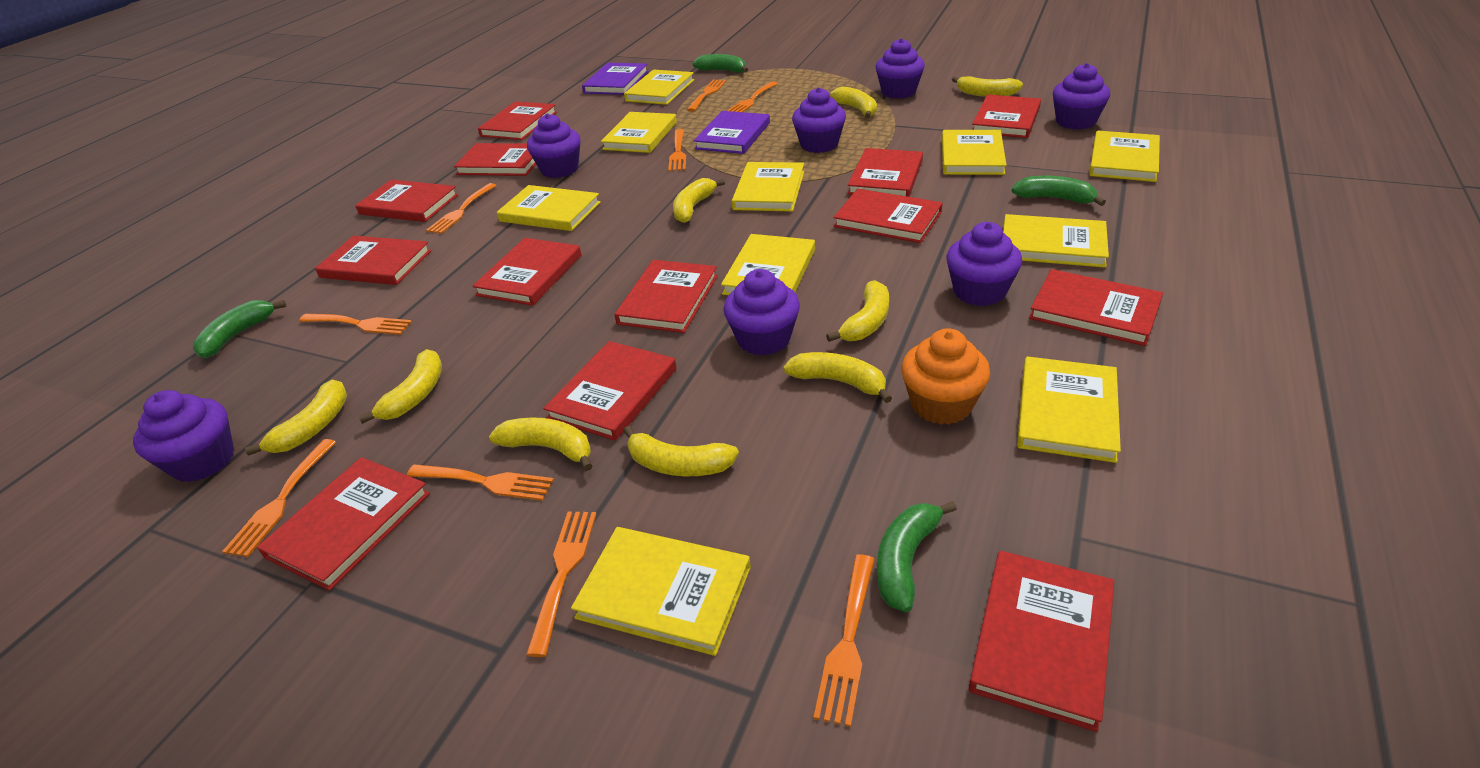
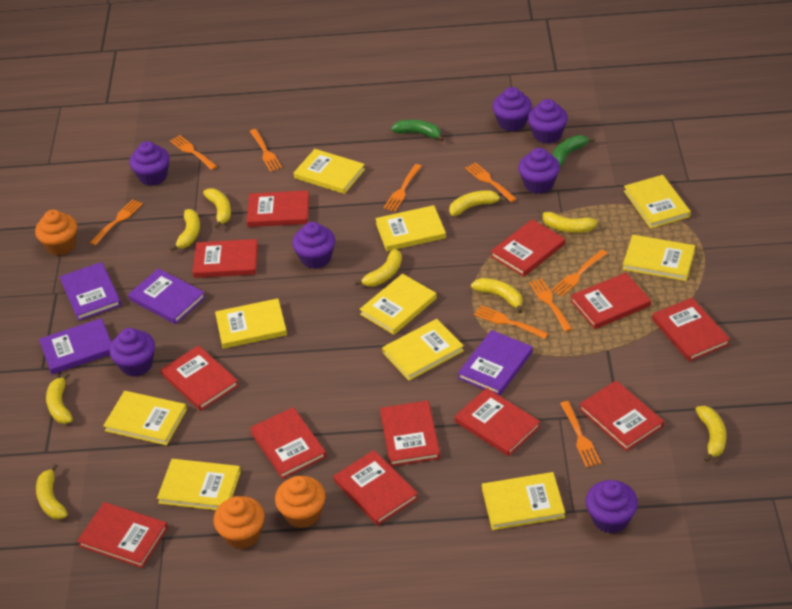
green banana: 4 -> 2
orange cupcake: 1 -> 3
purple book: 2 -> 4
red book: 13 -> 12

